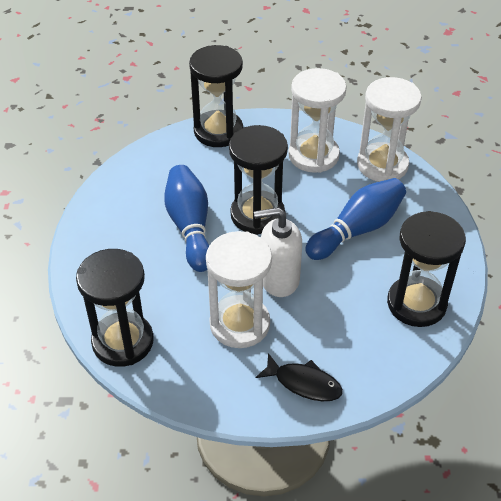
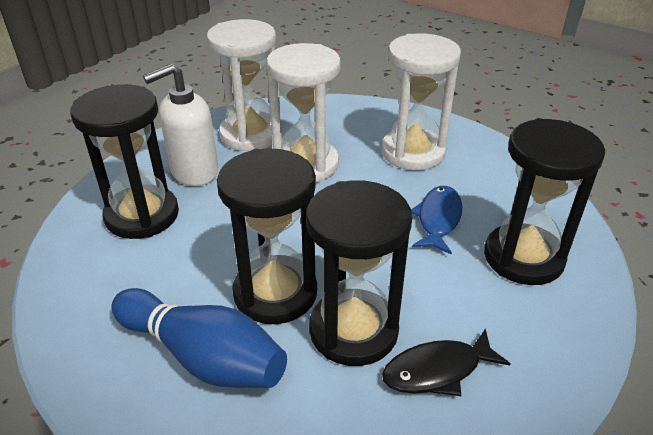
blue bowling pin: 2 -> 1
blue fish: 0 -> 1

